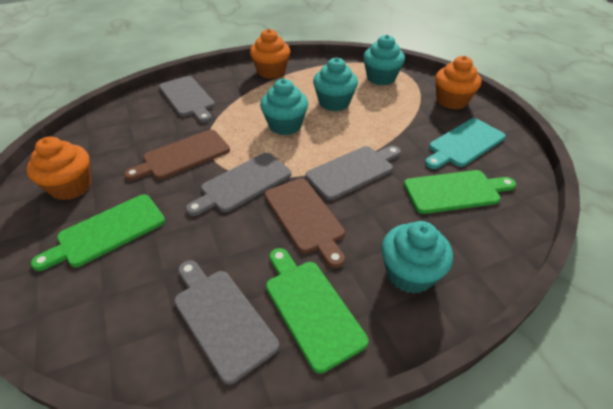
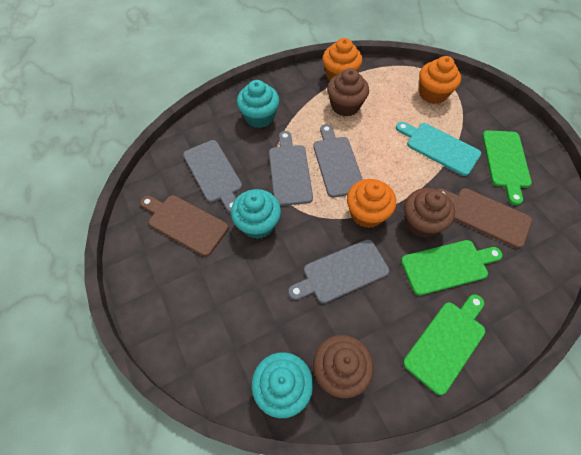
brown cupcake: 0 -> 3
turquoise cupcake: 4 -> 3

